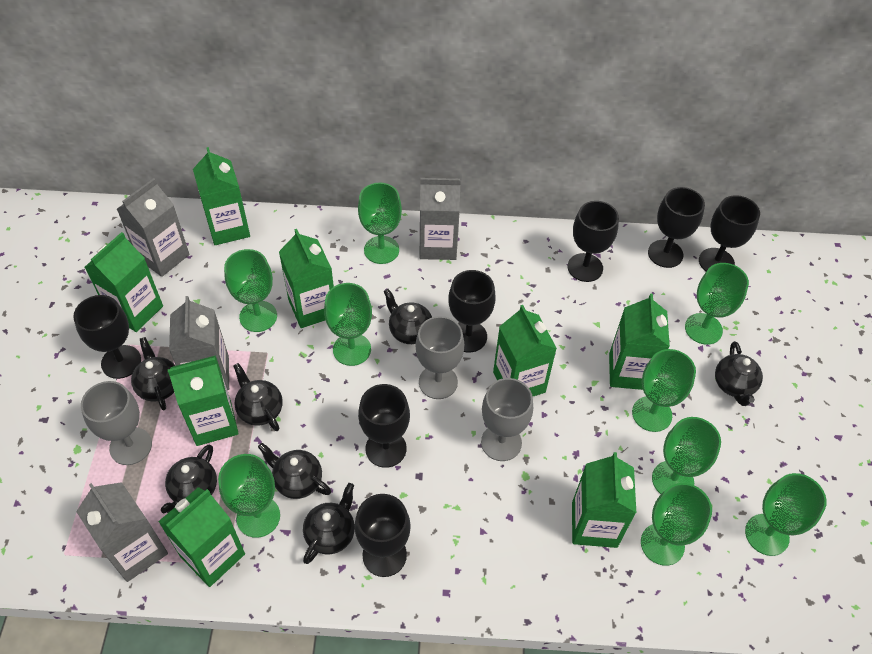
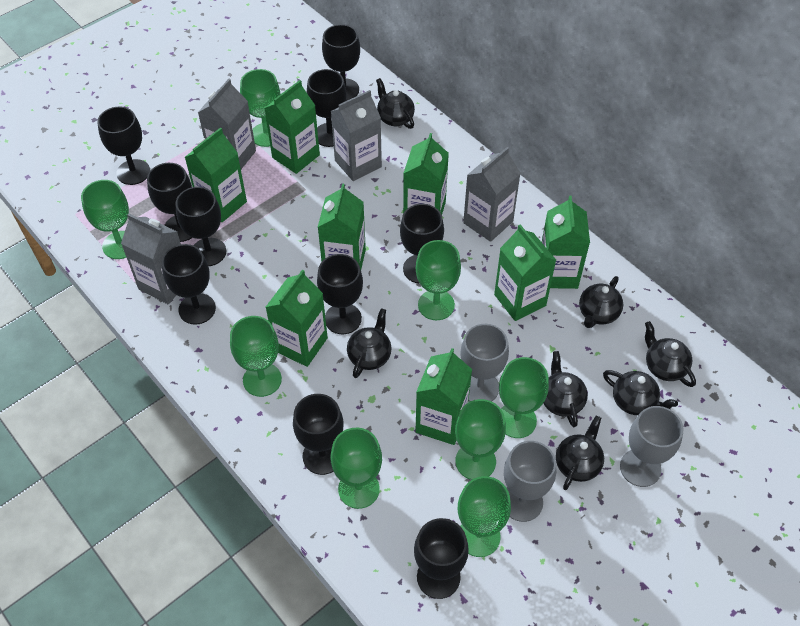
black goblet: 7 -> 10
green goblet: 9 -> 8

